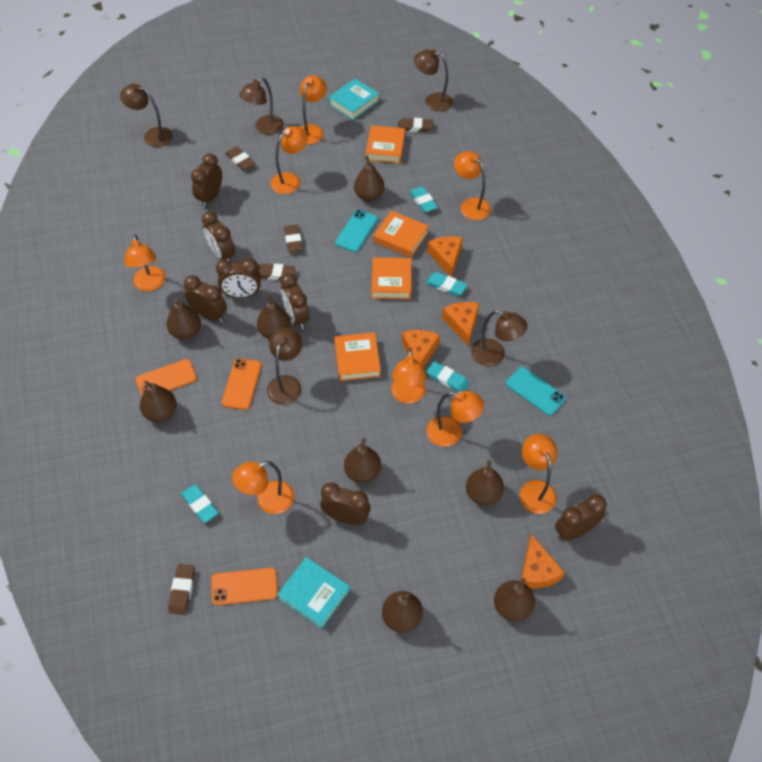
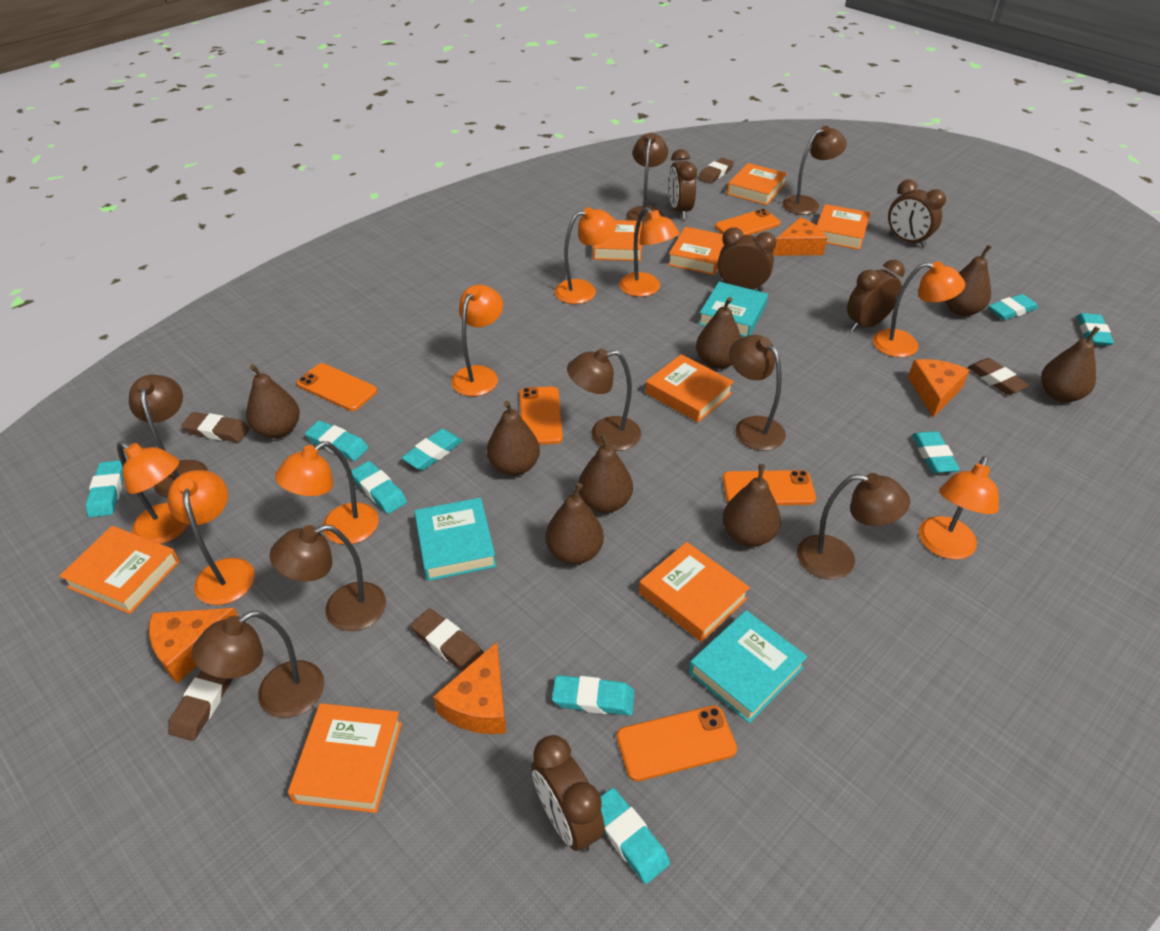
brown clock: 7 -> 5
brown lamp: 5 -> 8
orange book: 4 -> 8
orange phone: 3 -> 5
turquoise book: 2 -> 3
turquoise eraser: 4 -> 9
turquoise phone: 2 -> 0

